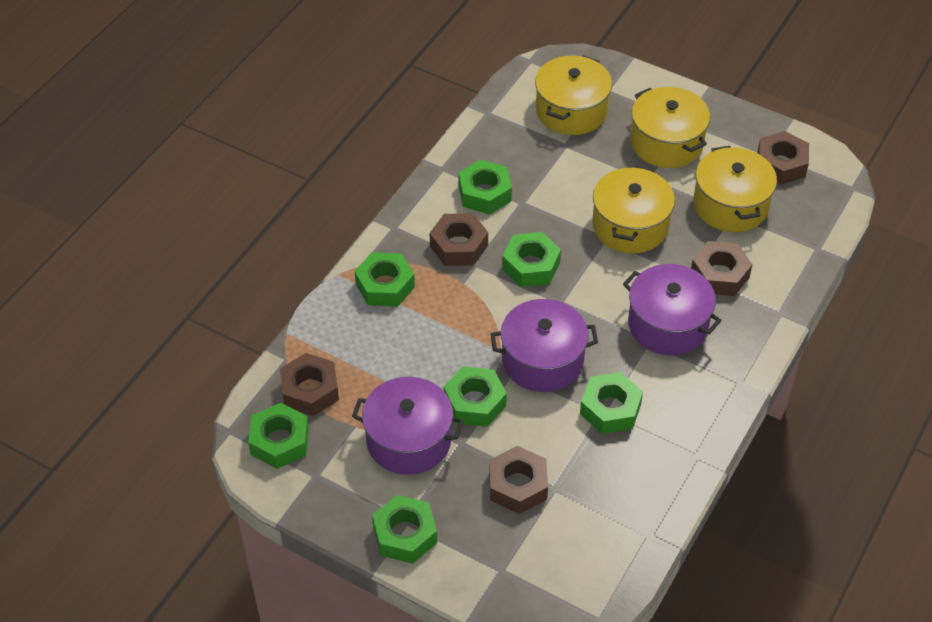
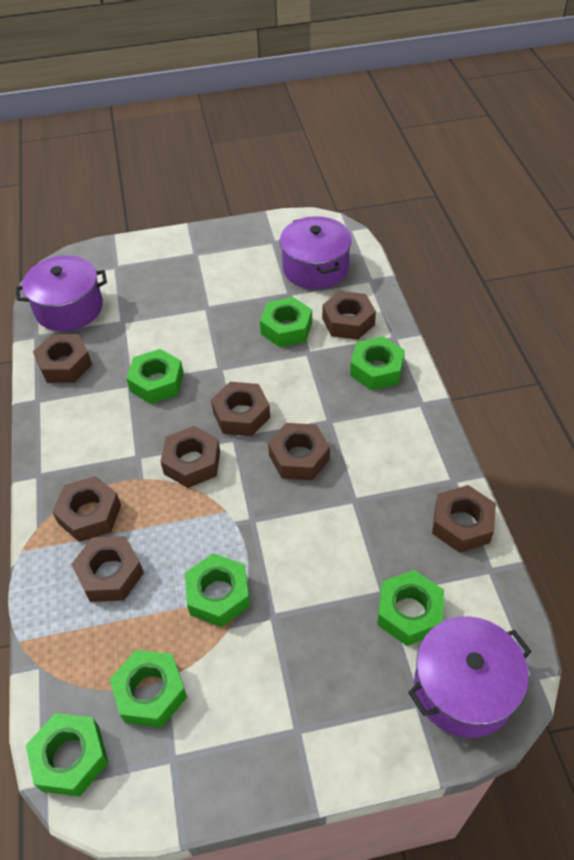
brown nut: 5 -> 8
yellow pot: 4 -> 0

